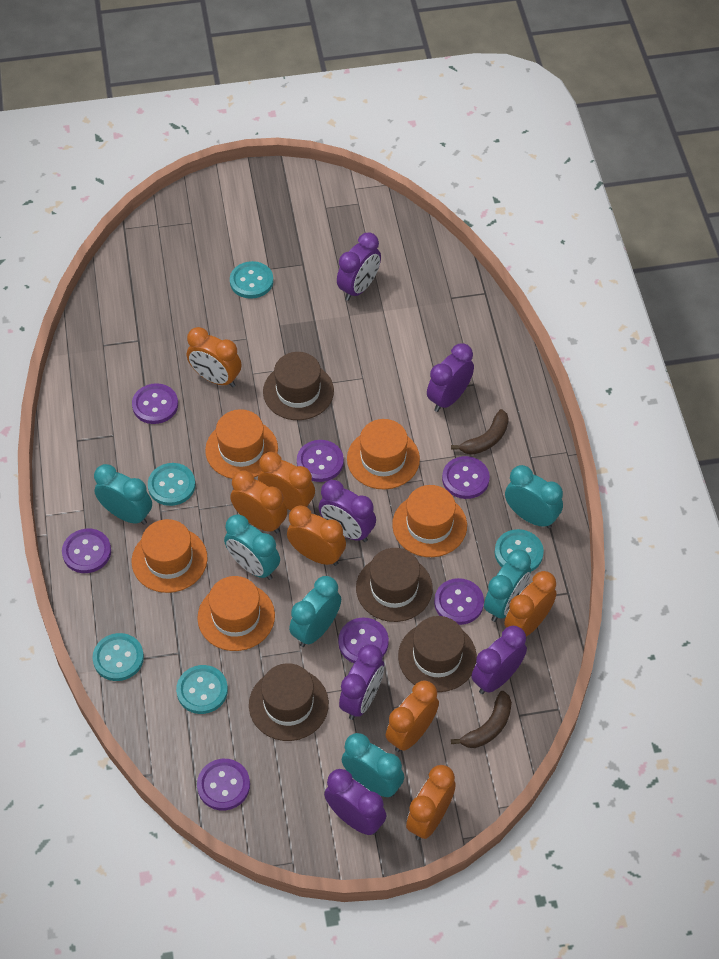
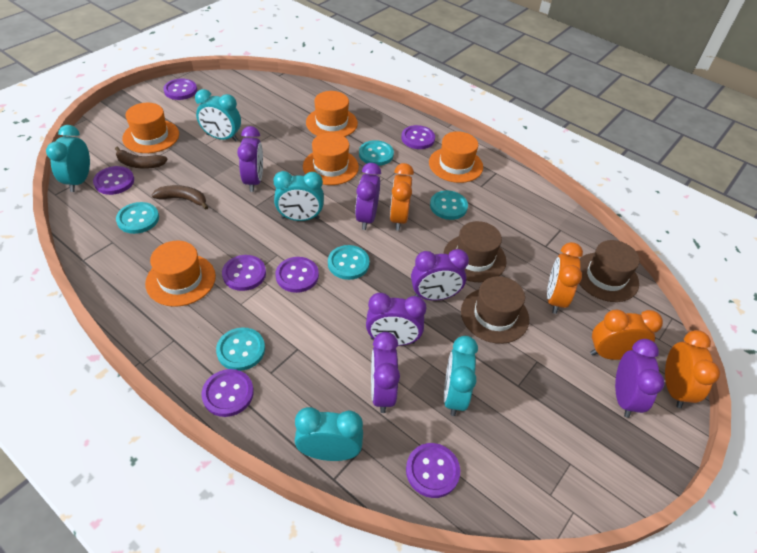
brown hat: 4 -> 3
orange clock: 7 -> 4
turquoise clock: 6 -> 5

